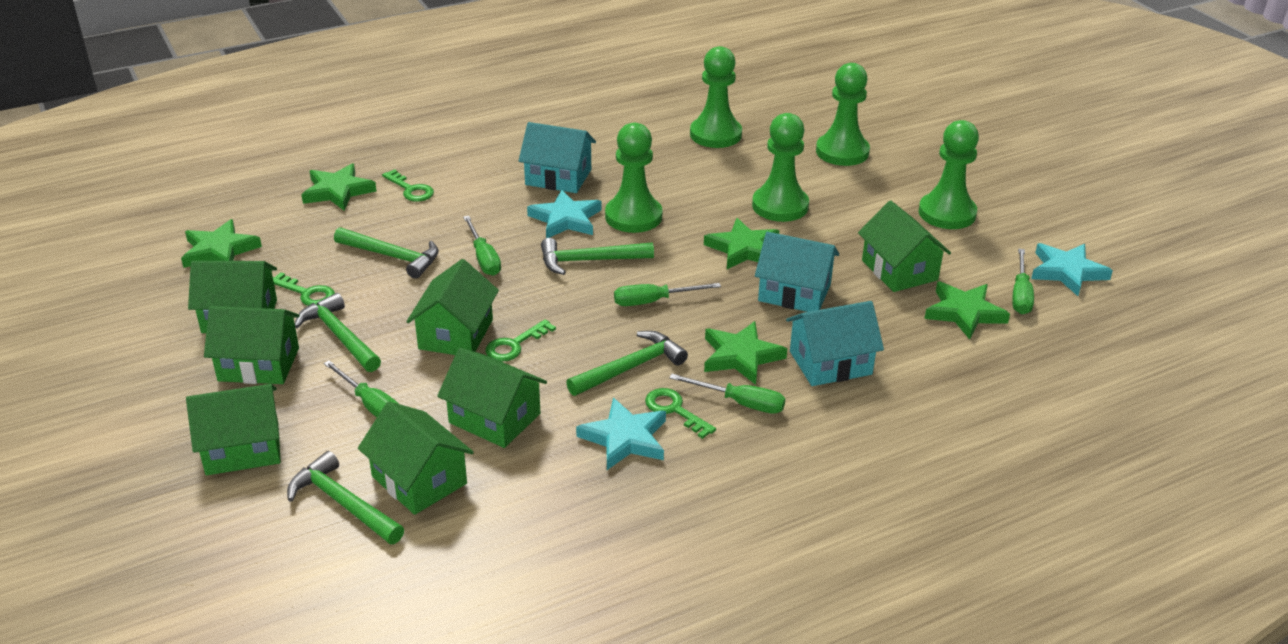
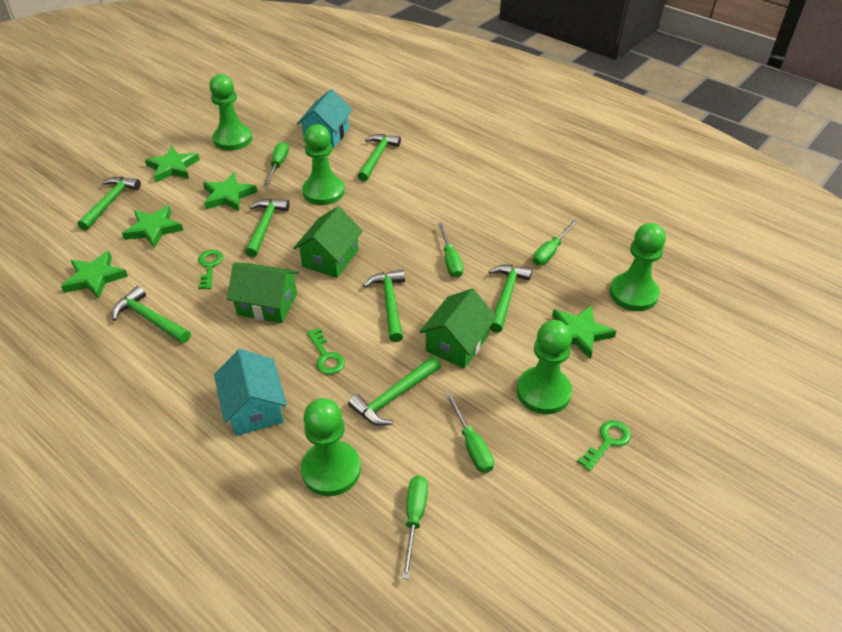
green hammer: 5 -> 7
green house: 7 -> 3
green key: 4 -> 3
turquoise house: 3 -> 2
turquoise star: 3 -> 0

